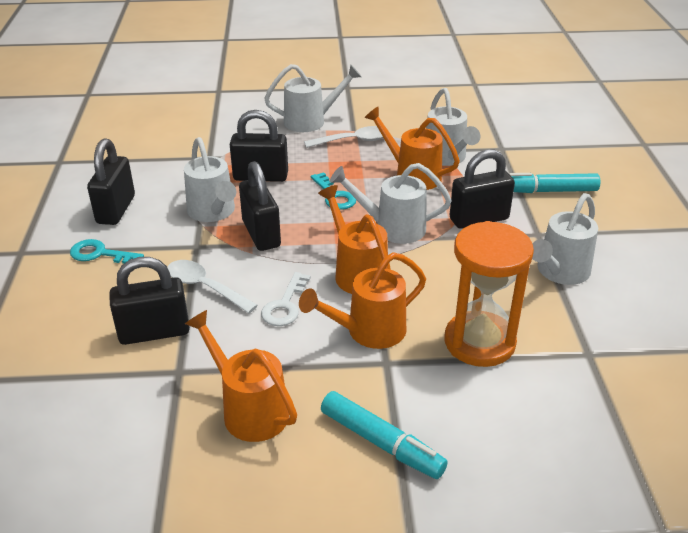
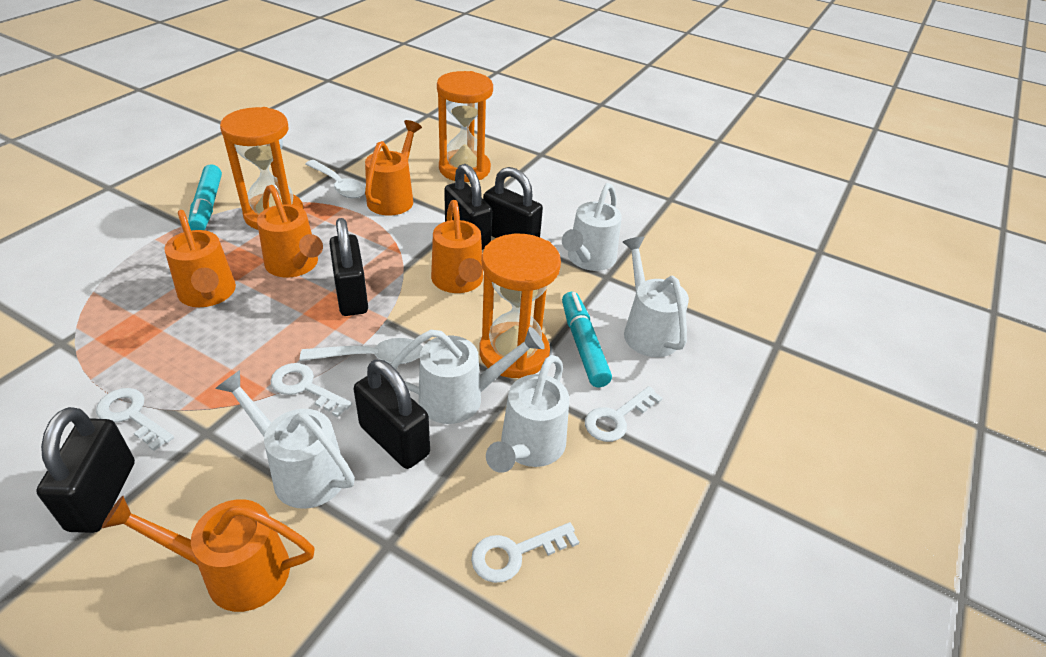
orange hourglass: 1 -> 3
orange watering can: 4 -> 5
turquoise key: 2 -> 0
white key: 1 -> 4

